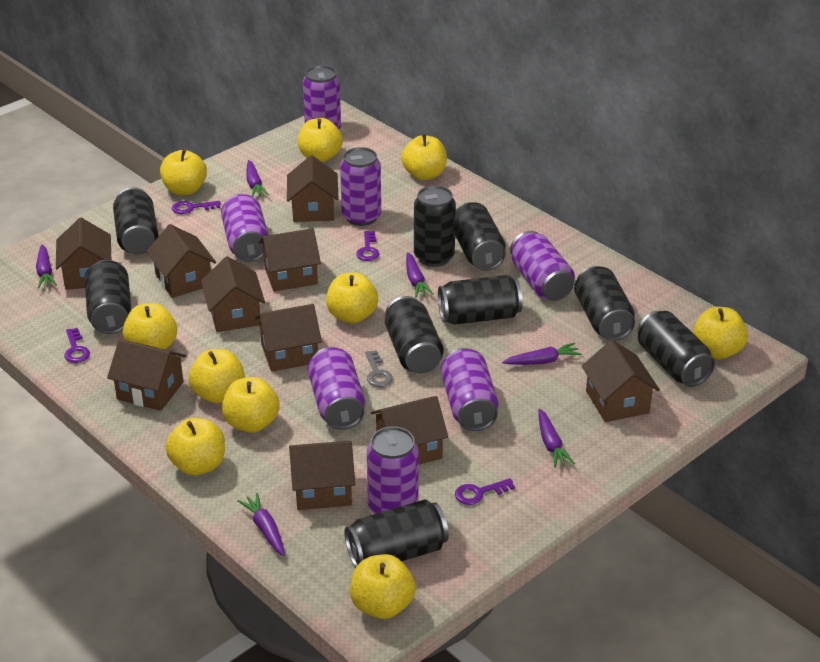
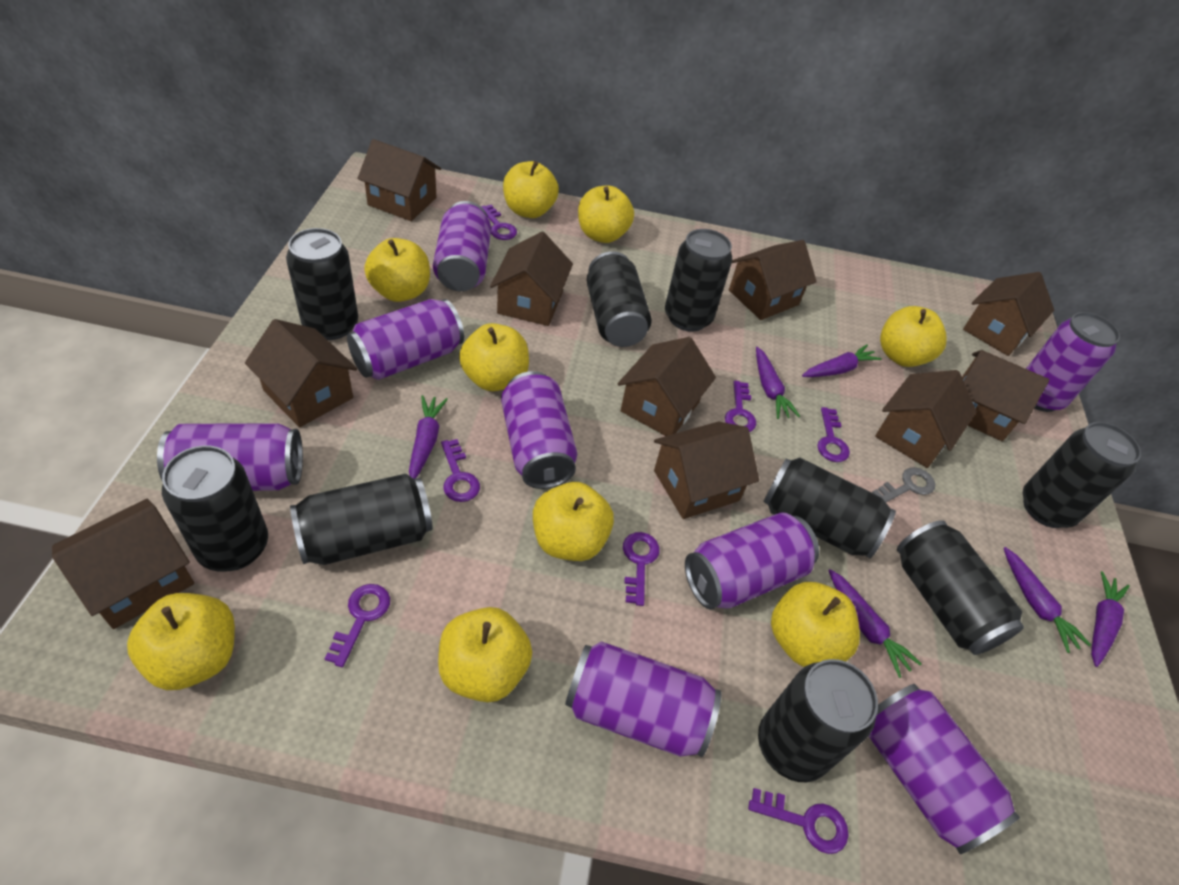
purple can: 7 -> 8
purple key: 4 -> 7
yellow apple: 10 -> 9

